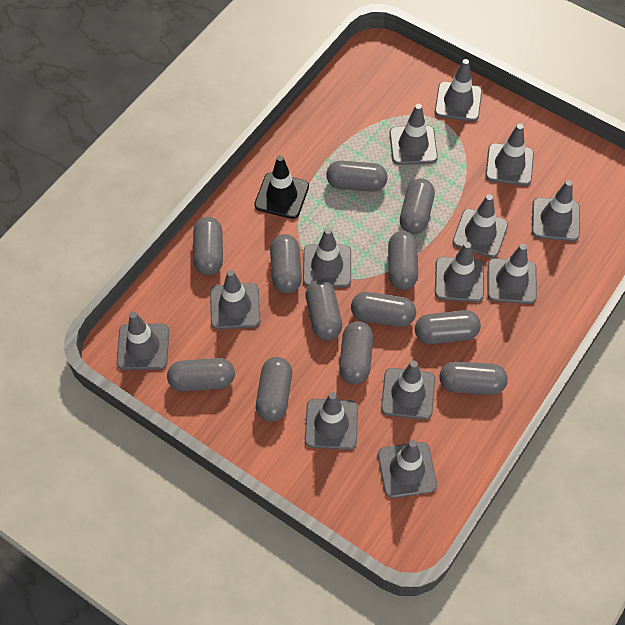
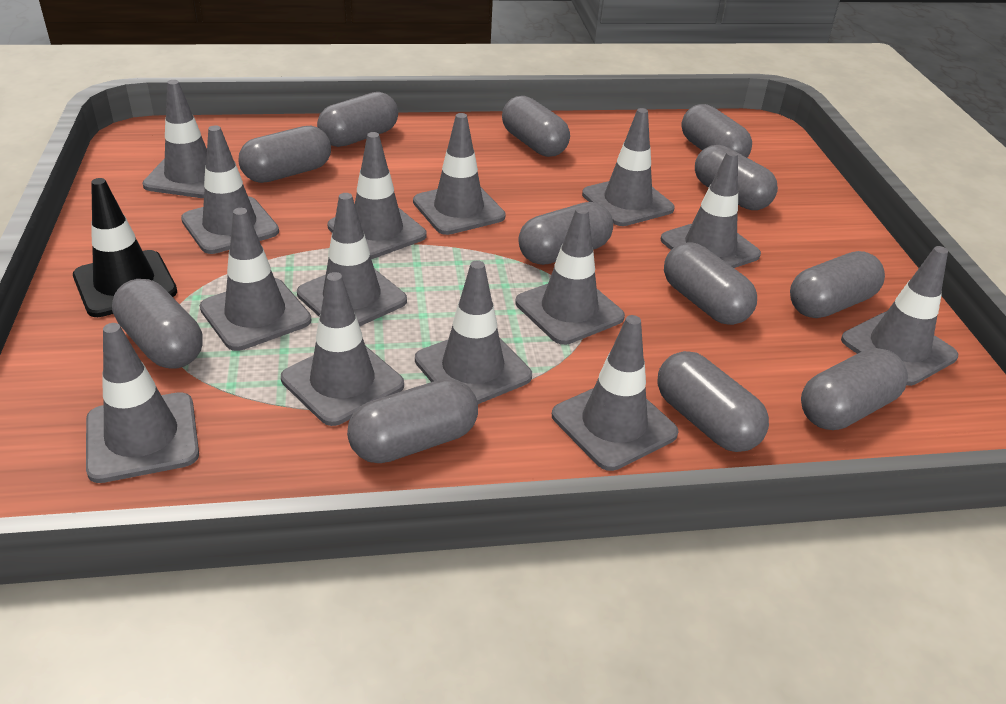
grey traffic cone: 13 -> 14

